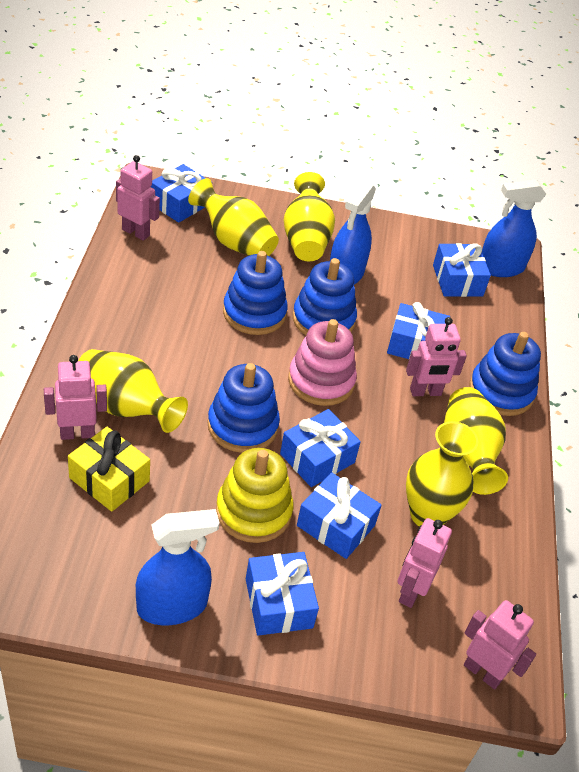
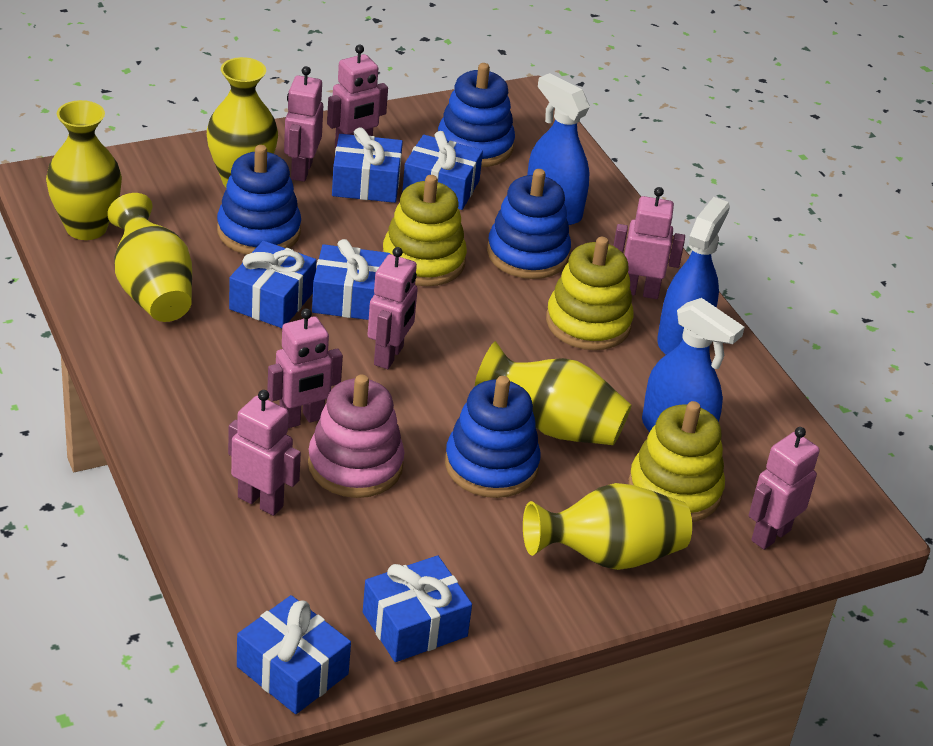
pink robot: 5 -> 7
yellow gift: 1 -> 0
yellow stacking toy: 1 -> 3

